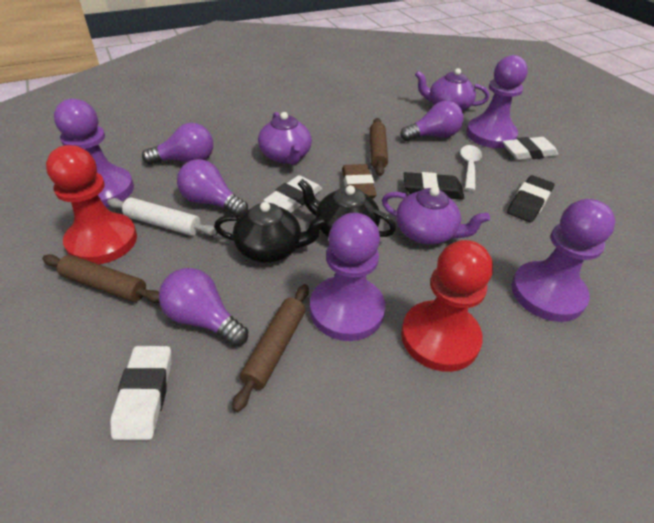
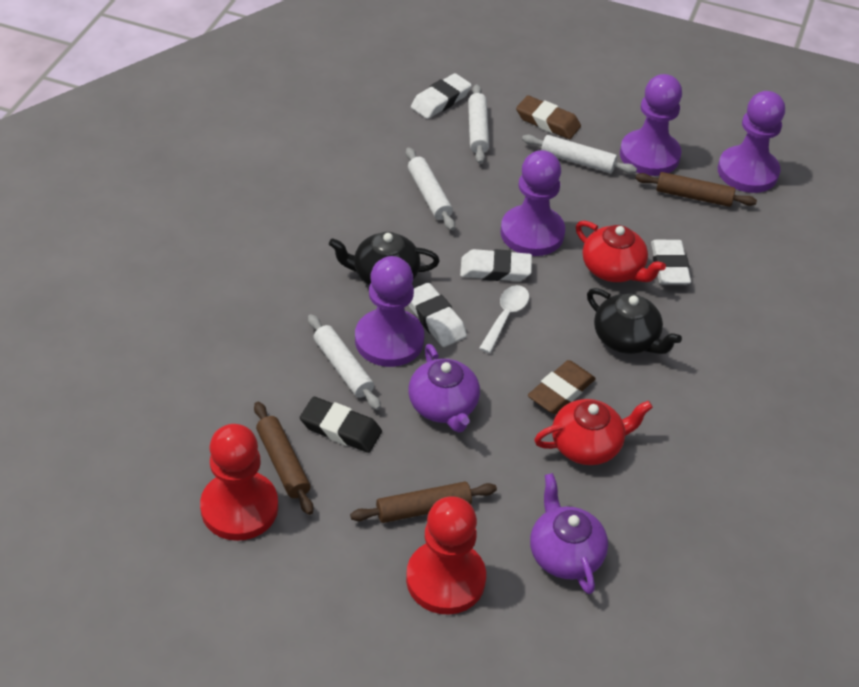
black eraser: 2 -> 1
brown eraser: 1 -> 2
purple light bulb: 4 -> 0
purple teapot: 3 -> 2
red teapot: 0 -> 2
white eraser: 3 -> 4
white rolling pin: 1 -> 4

